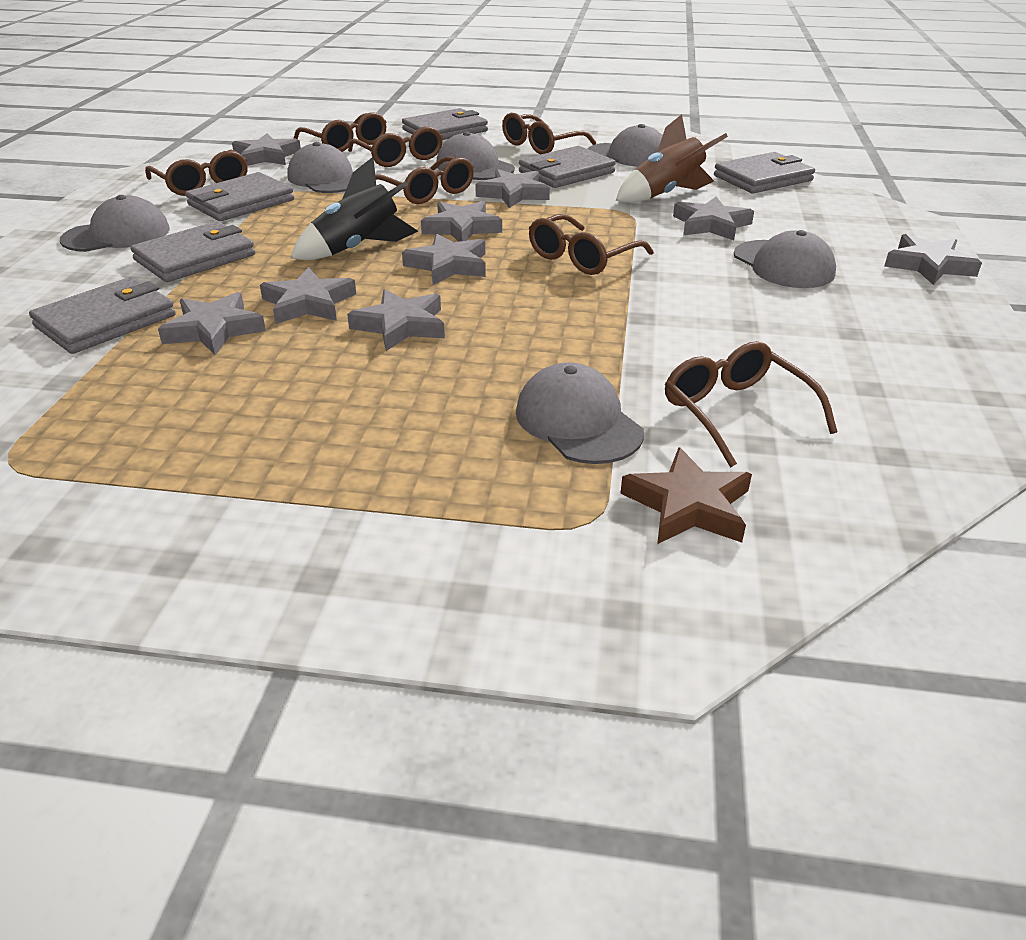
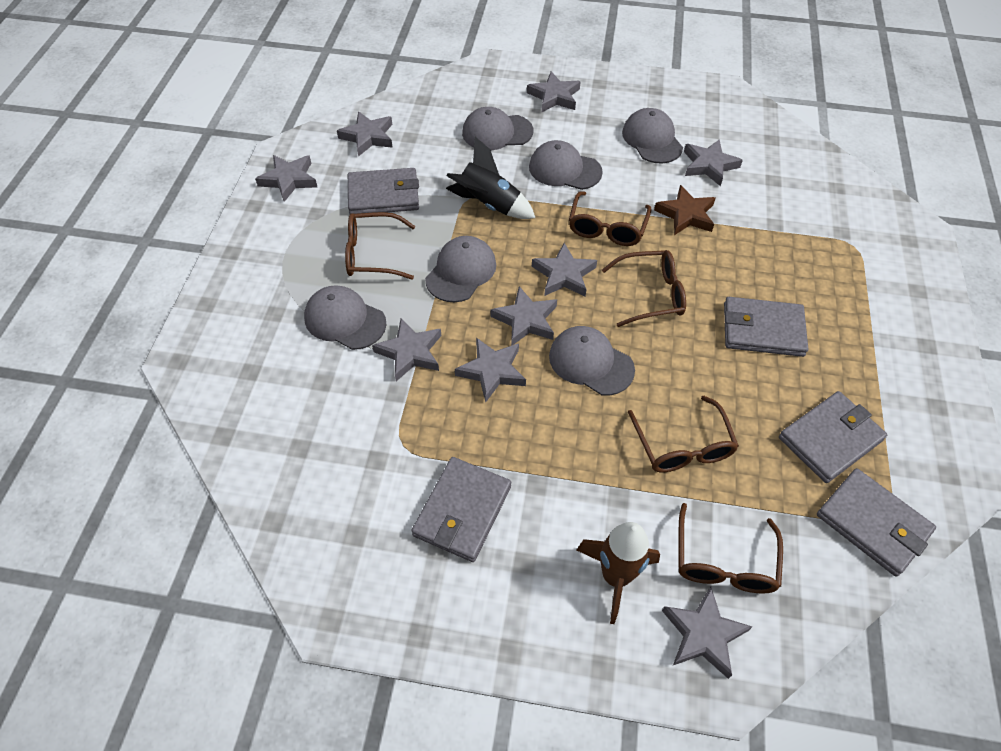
brown glasses: 7 -> 5
grey wallet: 6 -> 5

